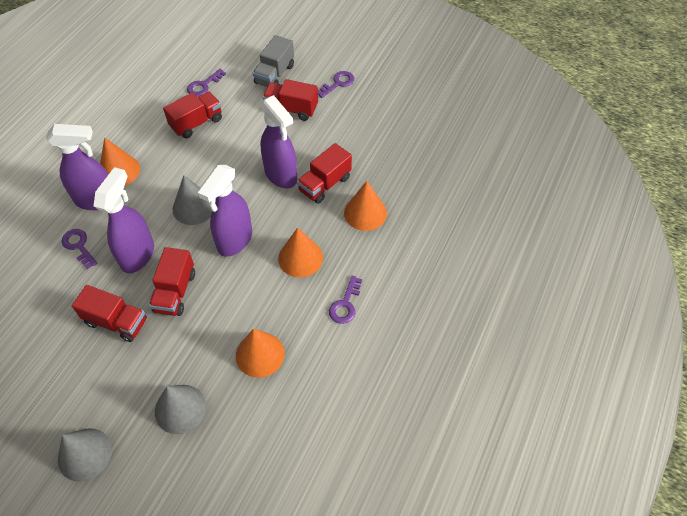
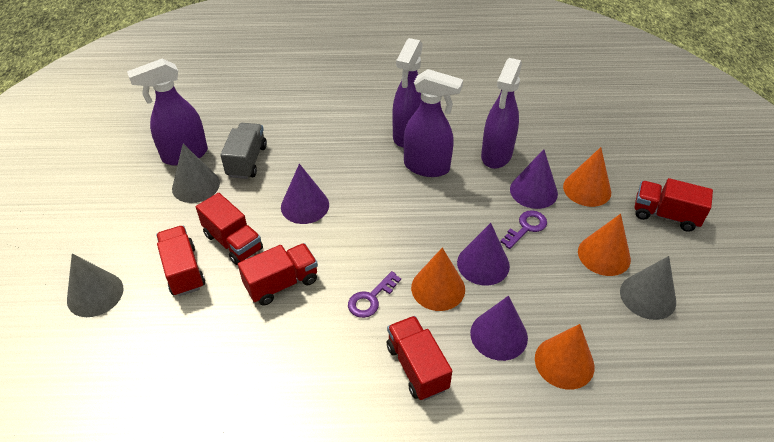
purple cone: 0 -> 4
purple key: 4 -> 2

